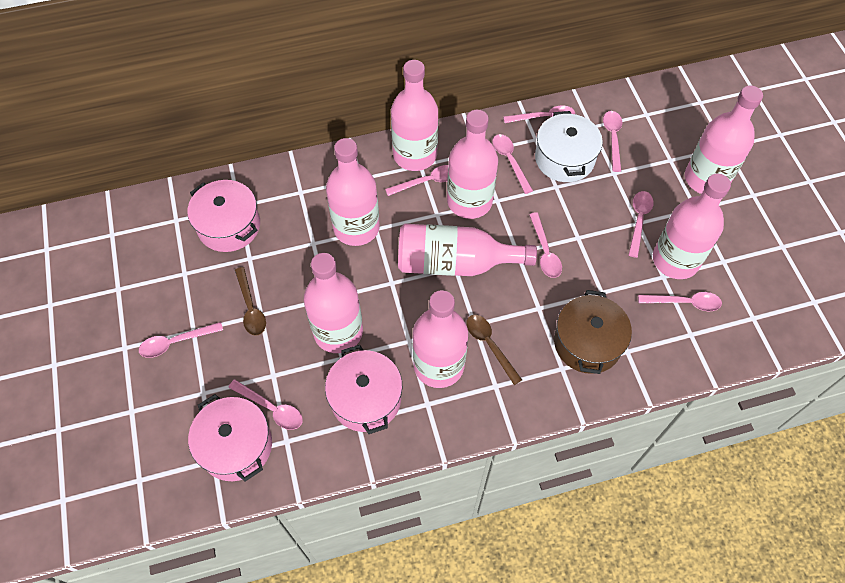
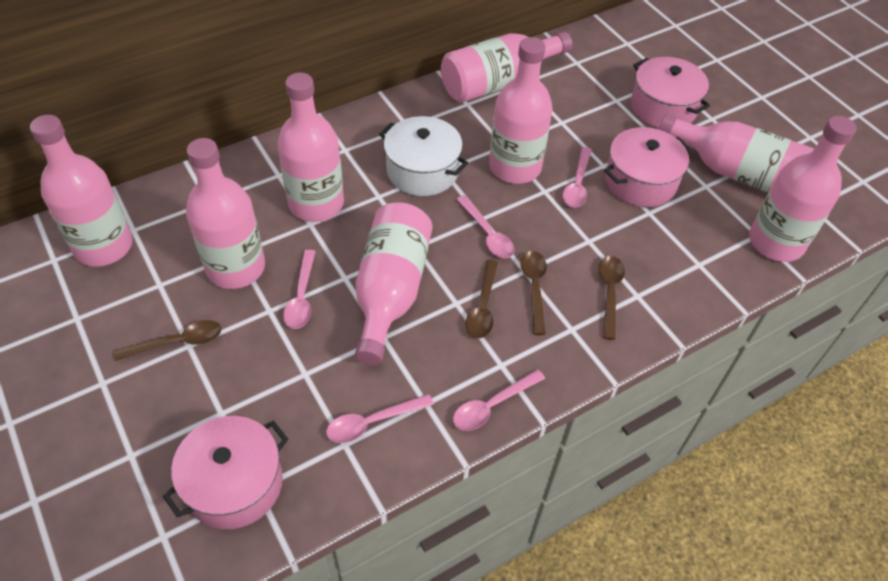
brown pot: 1 -> 0
brown spoon: 2 -> 4
pink spoon: 9 -> 5

